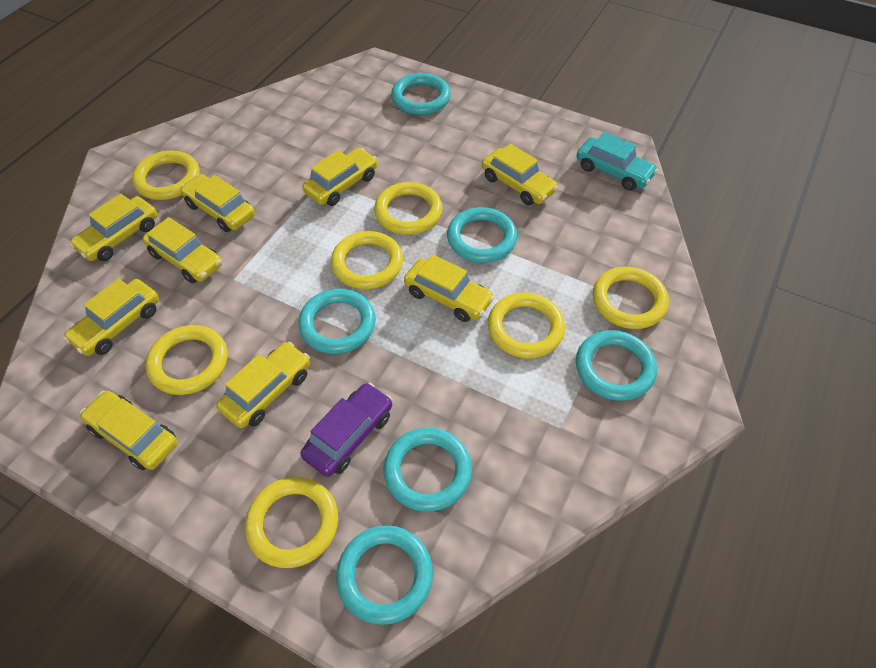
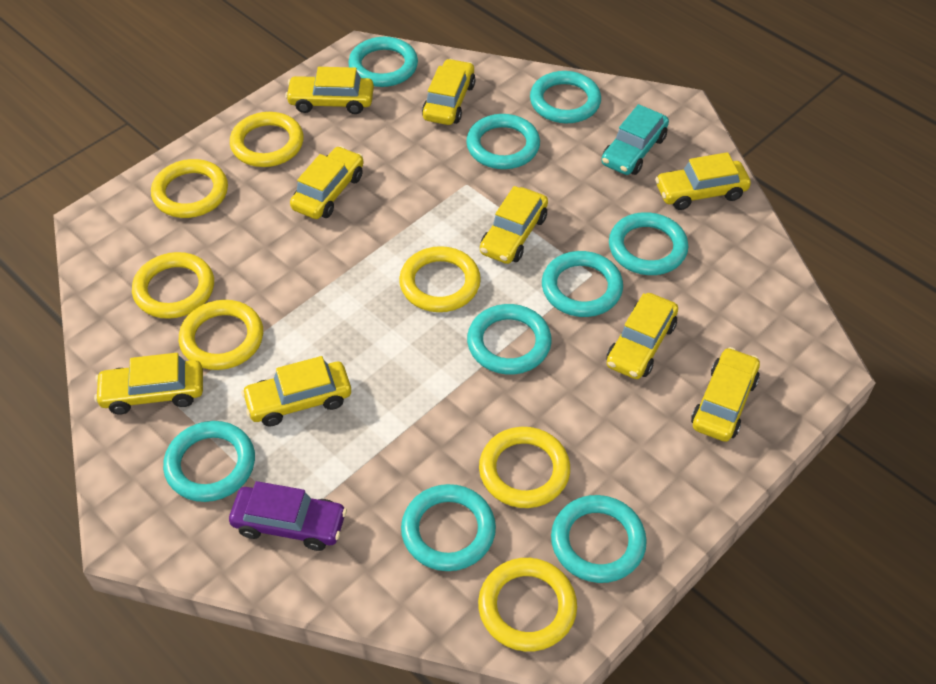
turquoise ring: 6 -> 9

